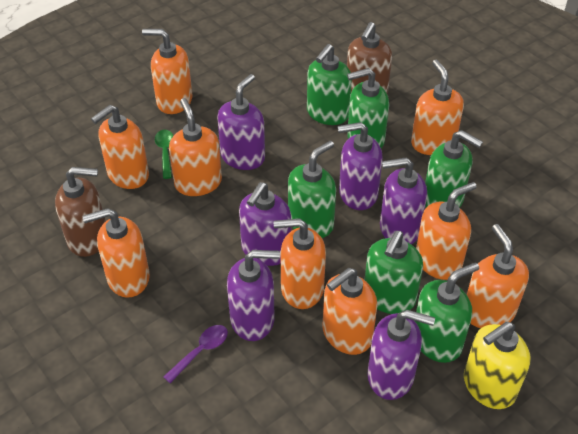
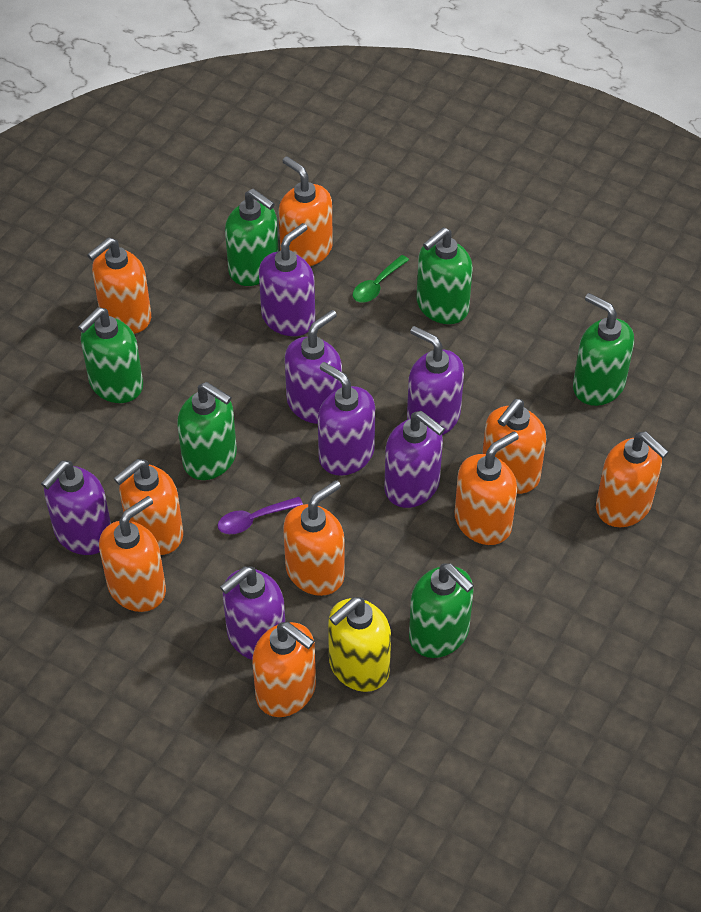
brown soap dispenser: 2 -> 0
purple soap dispenser: 6 -> 7

